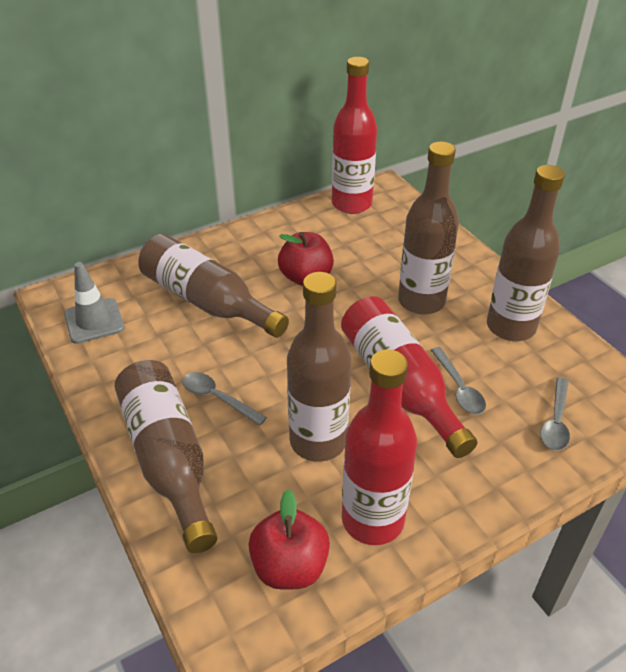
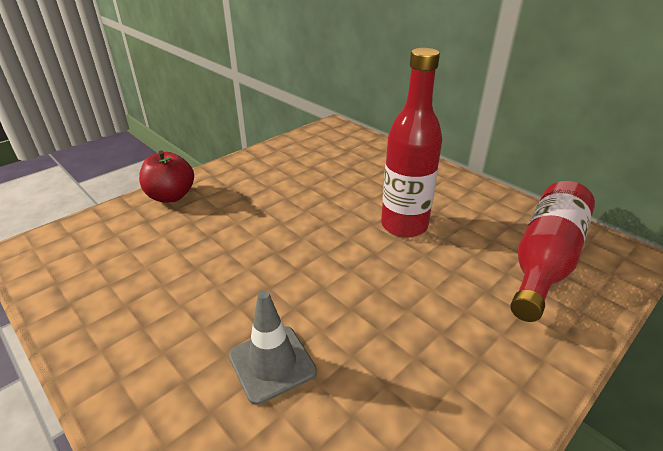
brown bottle: 5 -> 0
grey spoon: 3 -> 0
red apple: 2 -> 1
red bottle: 3 -> 2

